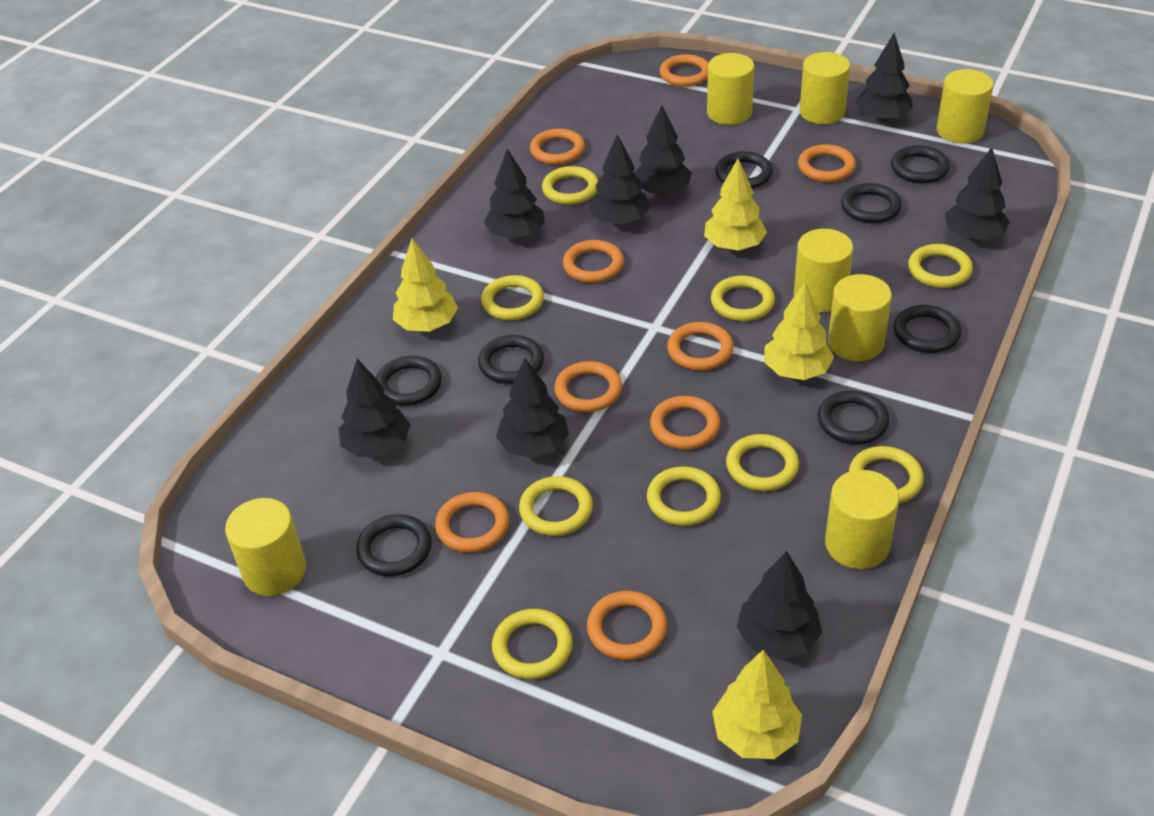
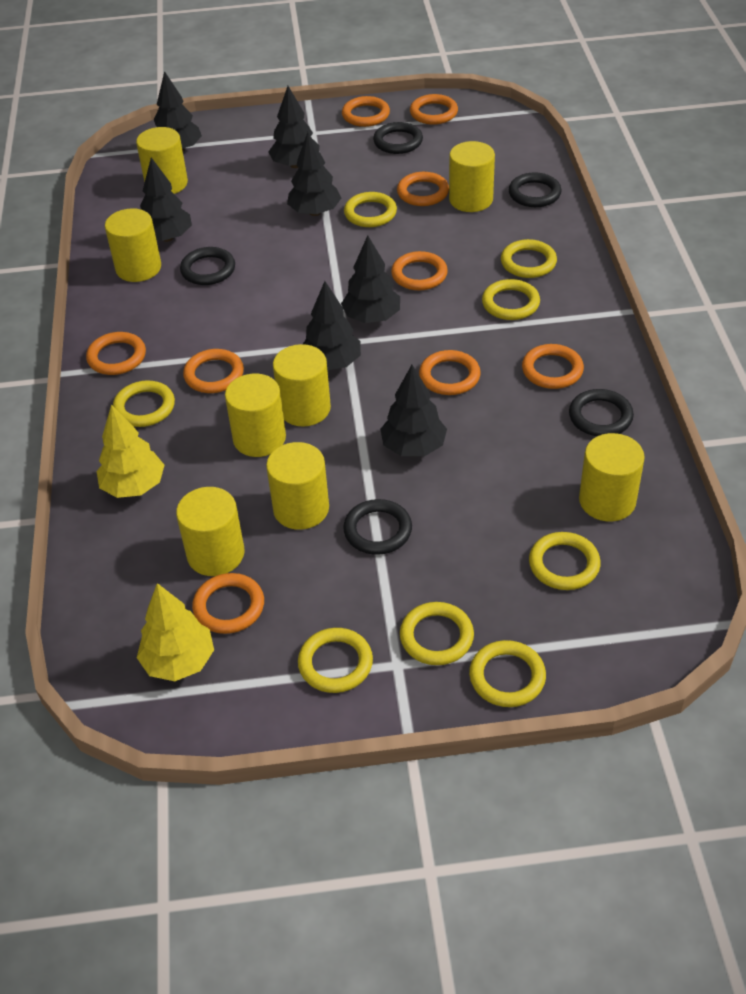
black ring: 8 -> 5
black tree: 8 -> 7
yellow cylinder: 7 -> 8
yellow ring: 9 -> 8
yellow tree: 4 -> 2

